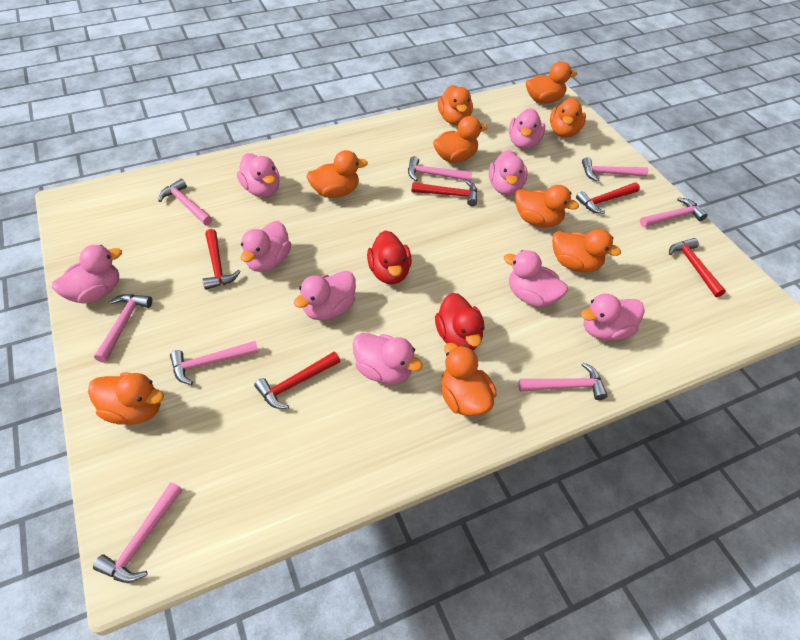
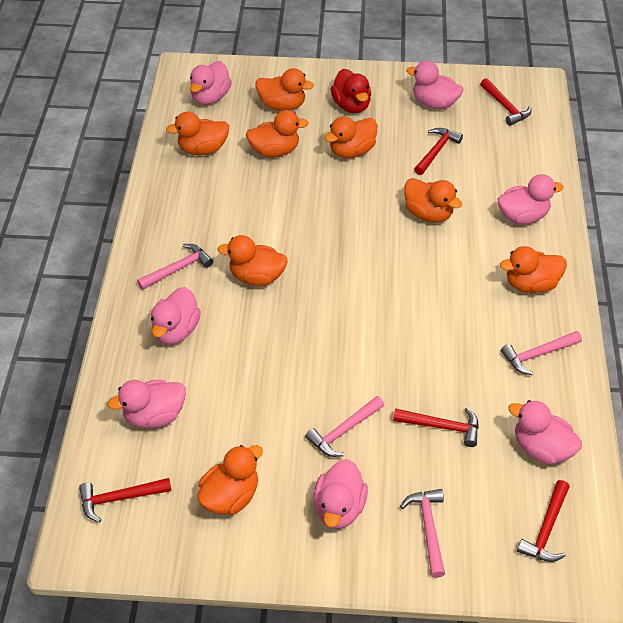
orange duck: 9 -> 8
pink duck: 9 -> 7
pink hammer: 8 -> 4
red duck: 2 -> 1

